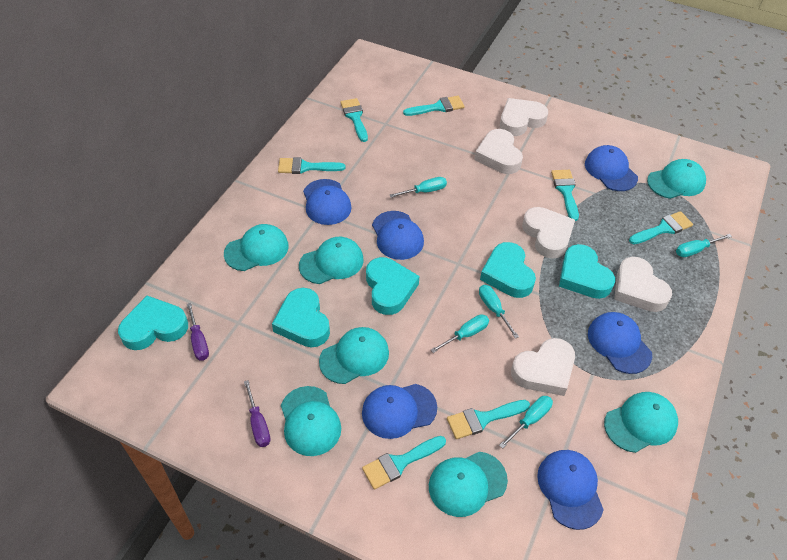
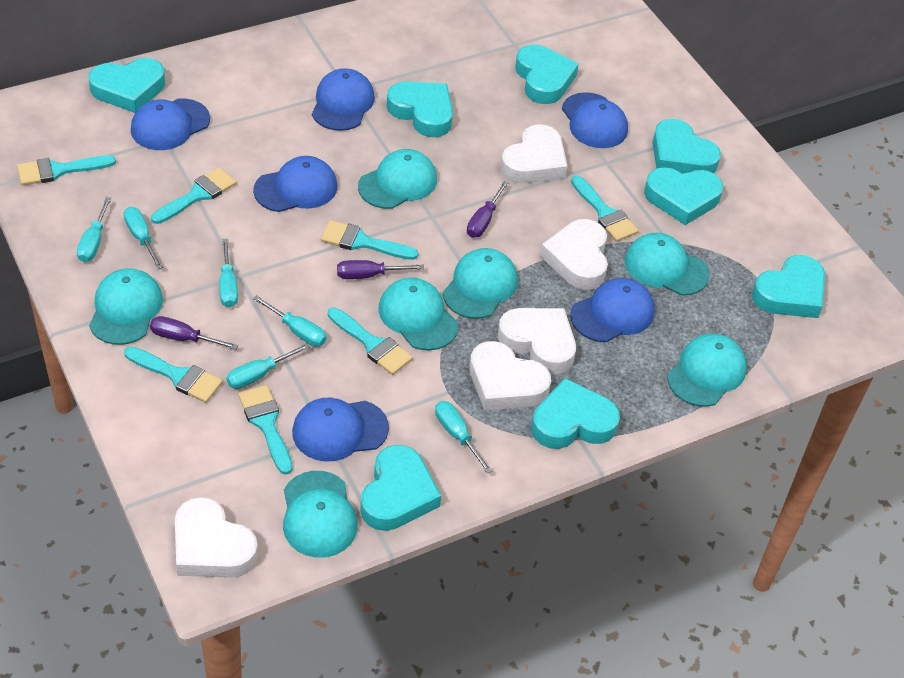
purple screwdriver: 2 -> 3
turquoise heart: 5 -> 8
turquoise screwdriver: 5 -> 6

